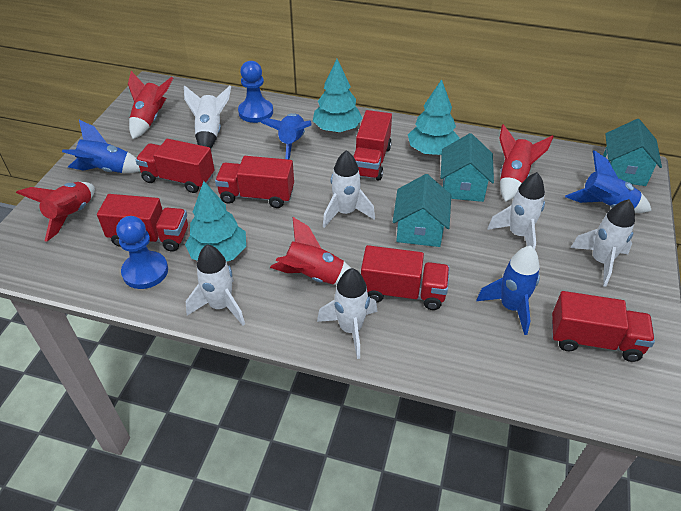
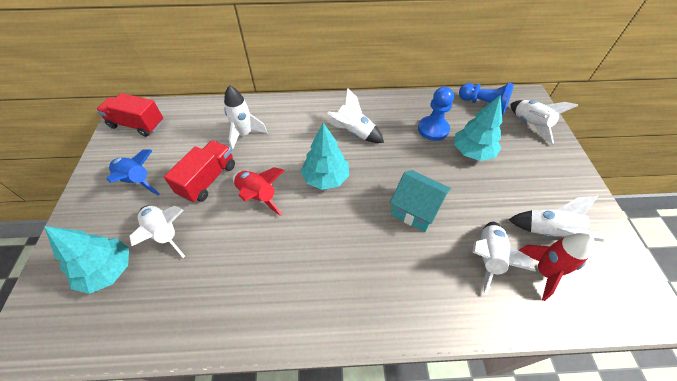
blue rocket: 4 -> 1
red rocket: 4 -> 2
red truck: 6 -> 2
turquoise house: 3 -> 1

